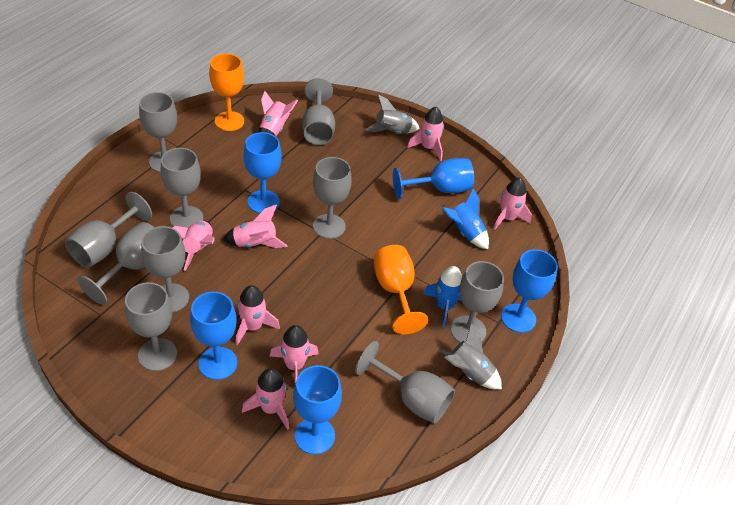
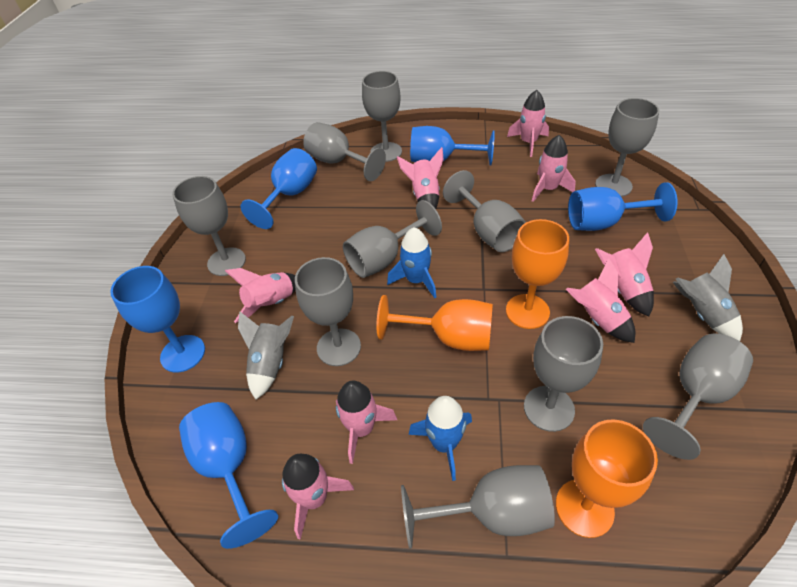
orange goblet: 2 -> 3

